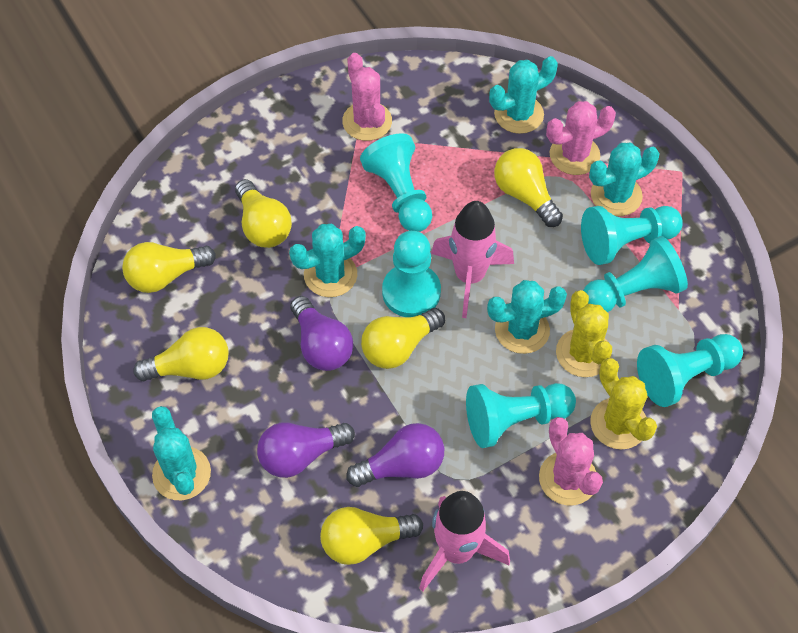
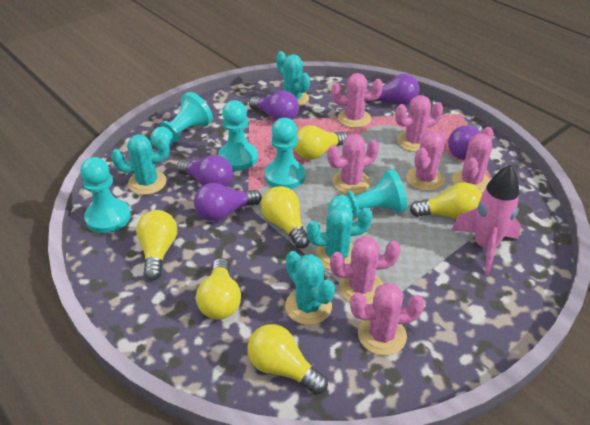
pink cactus: 3 -> 7
pink rocket: 2 -> 1
purple light bulb: 3 -> 5
turquoise cactus: 5 -> 4
turquoise pawn: 6 -> 5
yellow cactus: 2 -> 0

